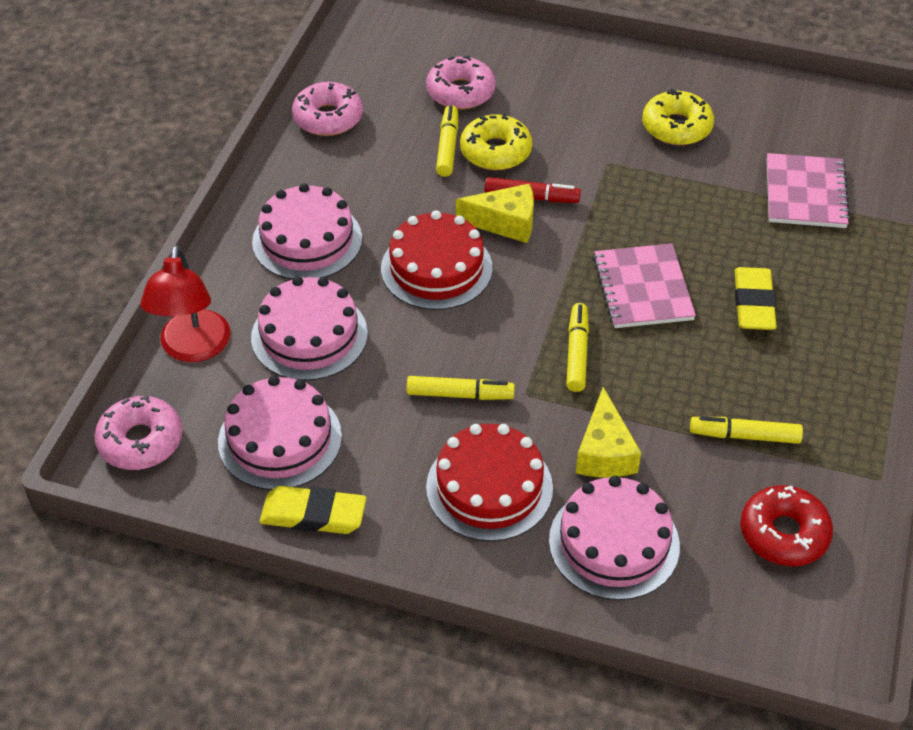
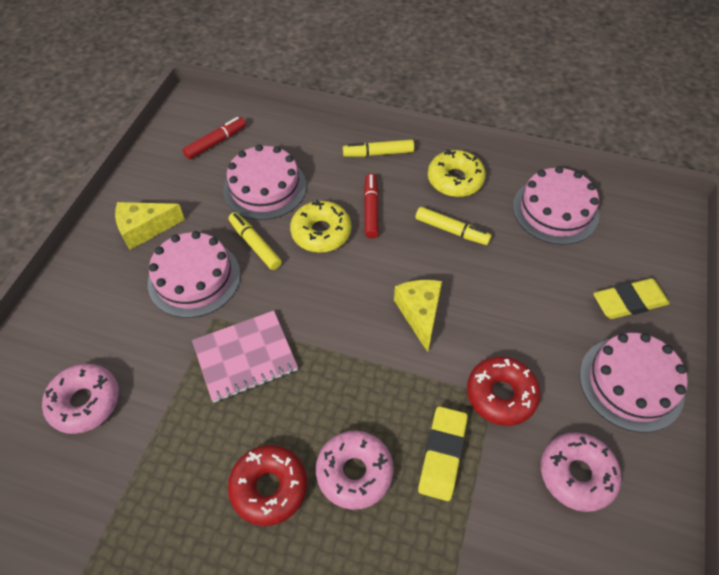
pink notebook: 2 -> 1
red cake: 2 -> 0
red donut: 1 -> 2
red lamp: 1 -> 0
red marker: 1 -> 2
yellow marker: 4 -> 3

